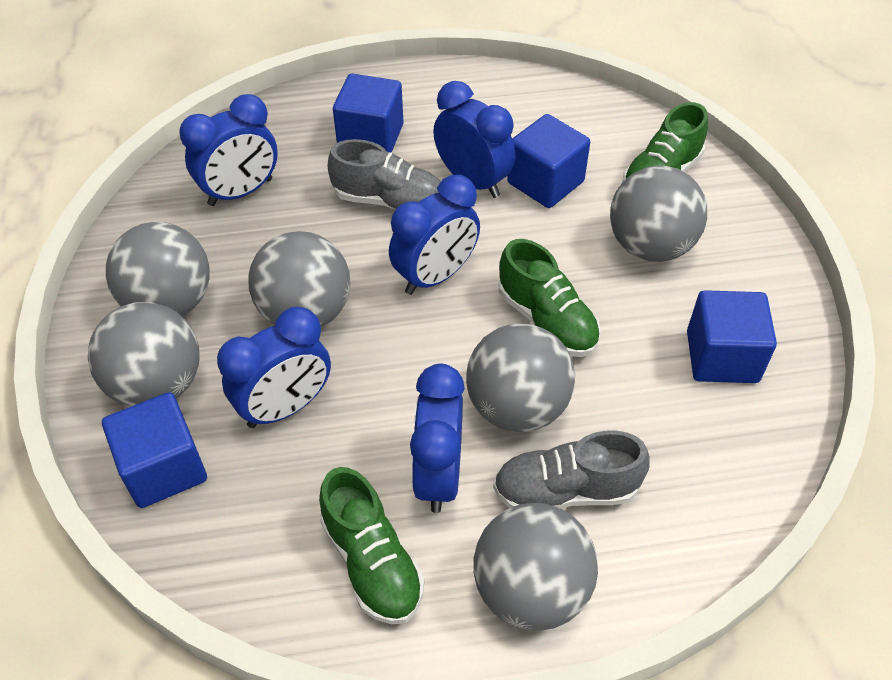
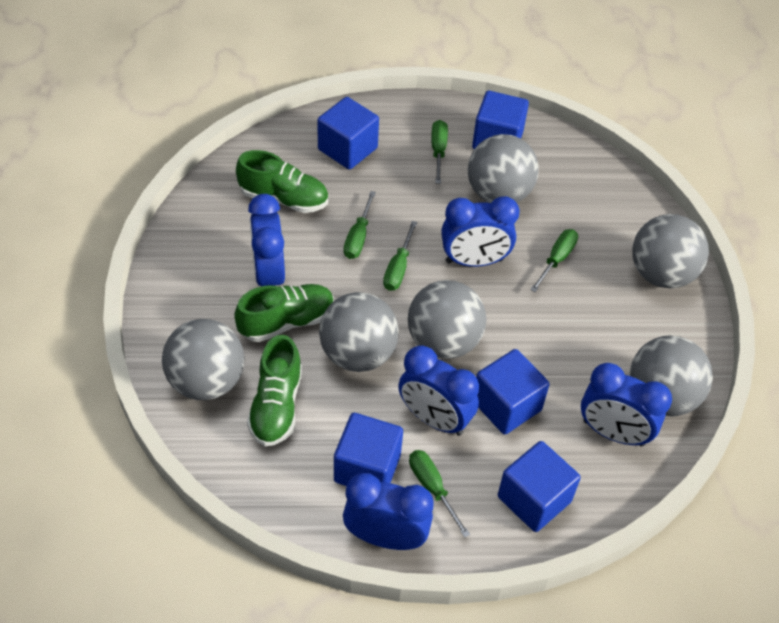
blue cube: 4 -> 5
green screwdriver: 0 -> 5
grey shoe: 2 -> 0

